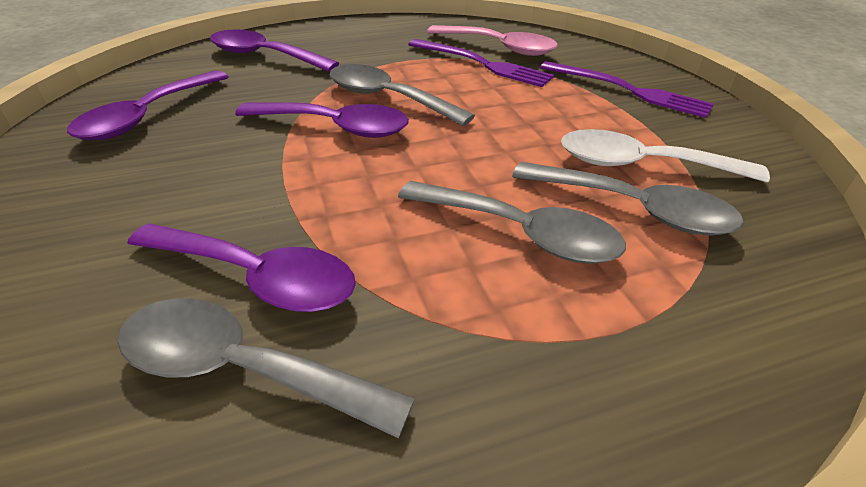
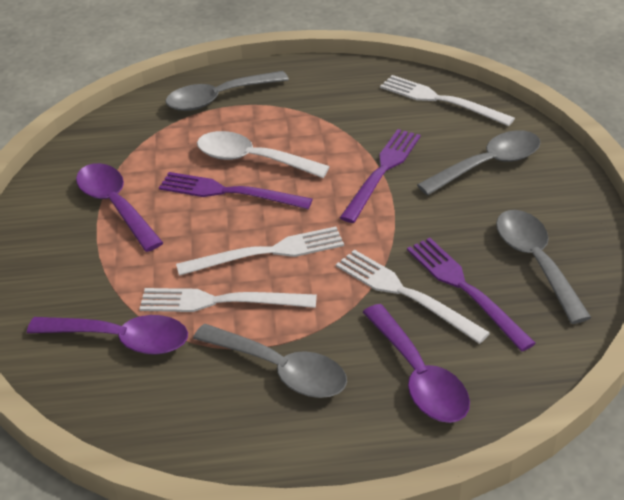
pink spoon: 1 -> 0
purple fork: 2 -> 3
purple spoon: 4 -> 3
white fork: 0 -> 4

